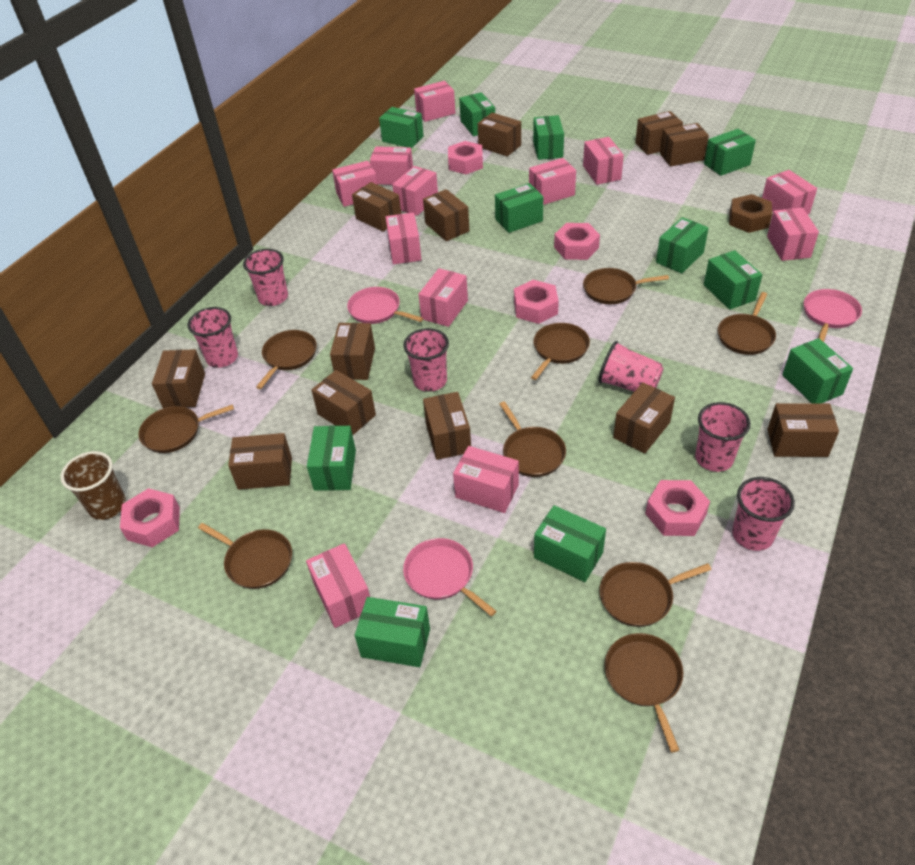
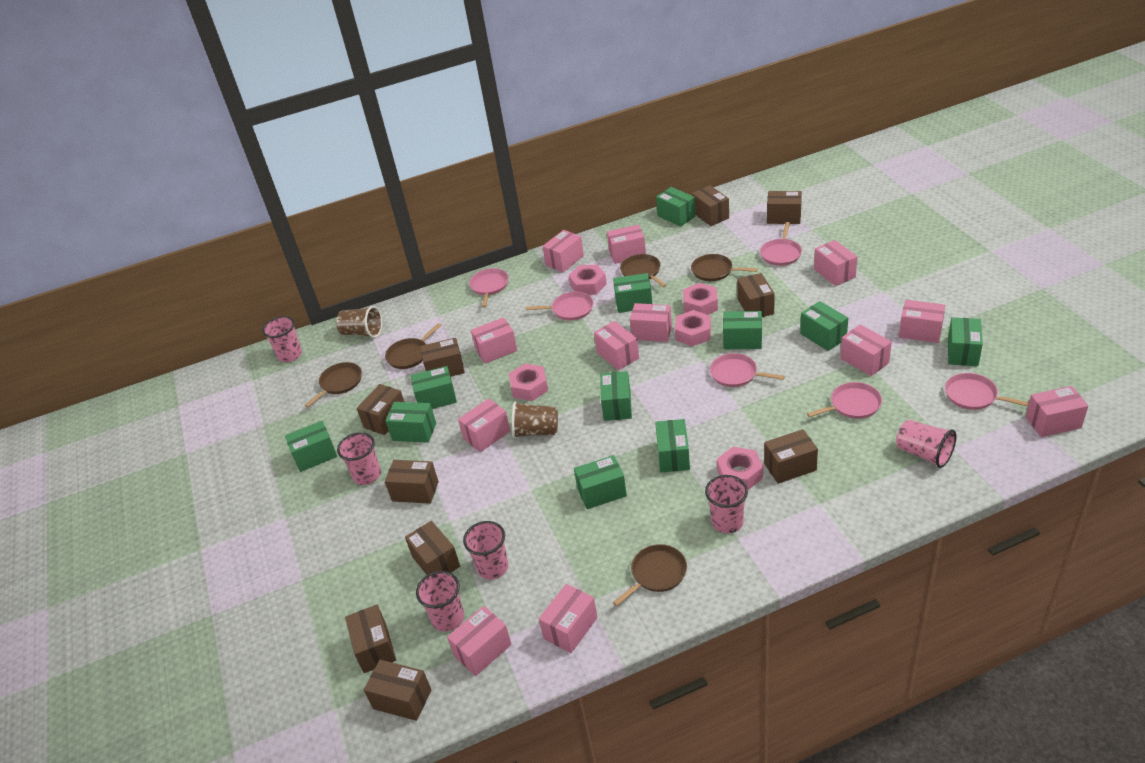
brown box: 12 -> 10
brown cup: 1 -> 2
brown nut: 1 -> 0
brown pan: 9 -> 5
pink pan: 3 -> 6

